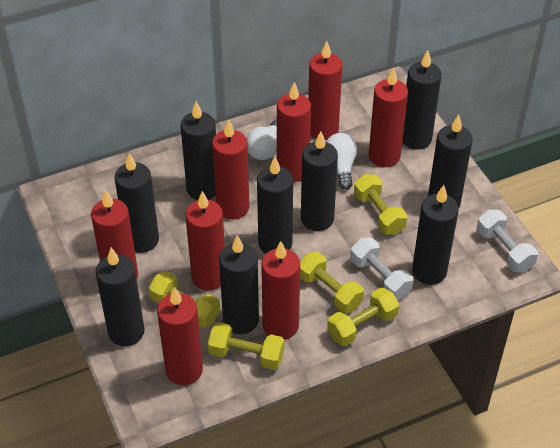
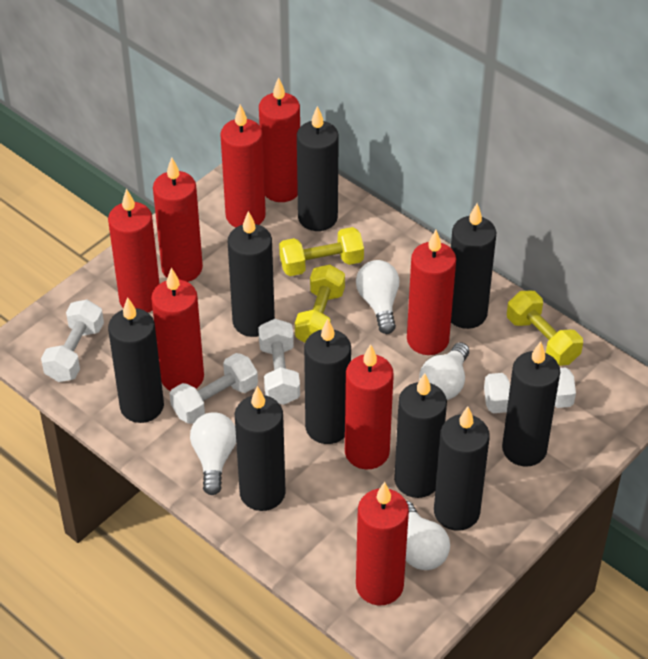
white dumbbell: 2 -> 4
white light bulb: 2 -> 4
yellow dumbbell: 5 -> 3

